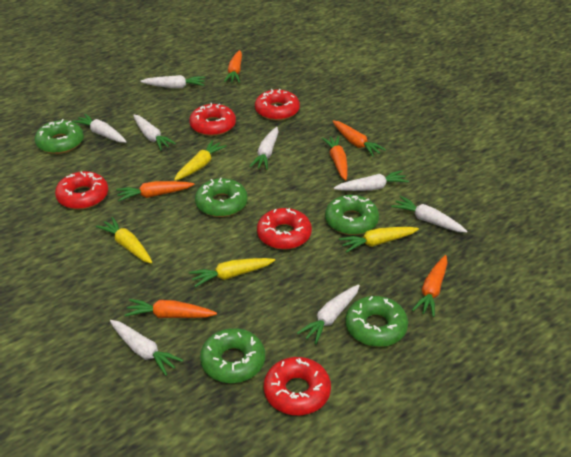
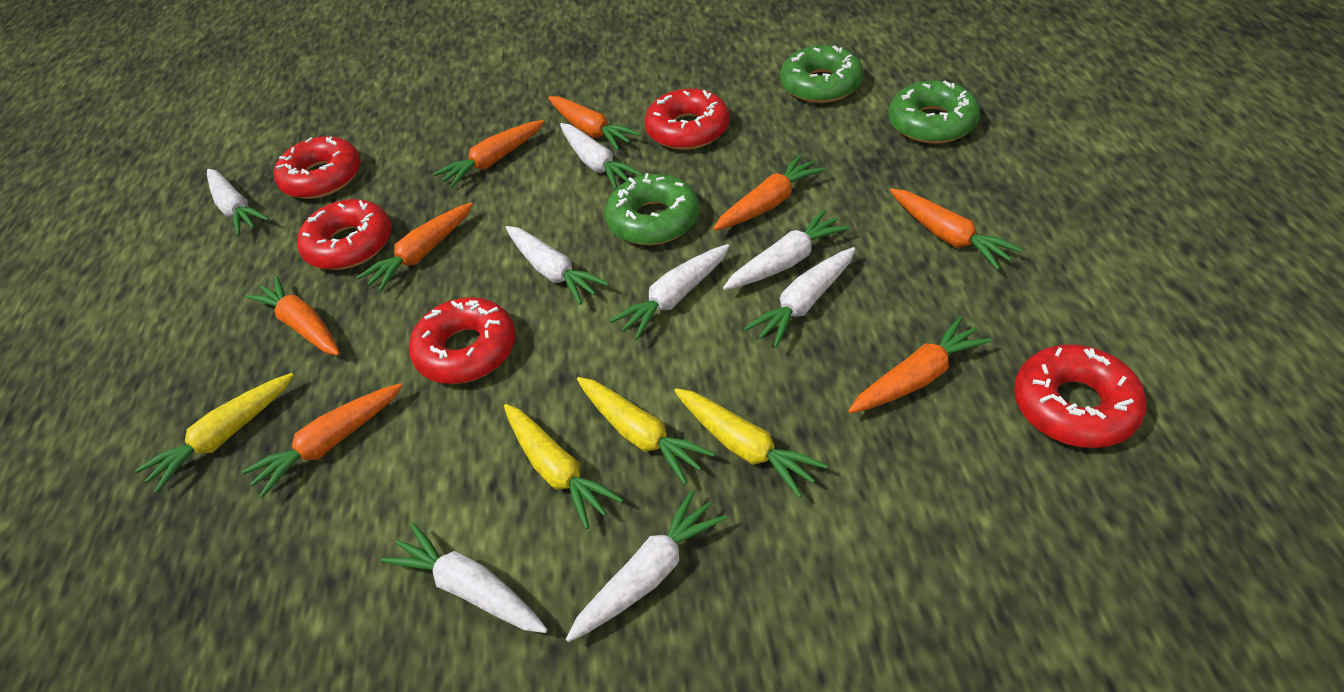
green donut: 5 -> 3
orange carrot: 6 -> 8

